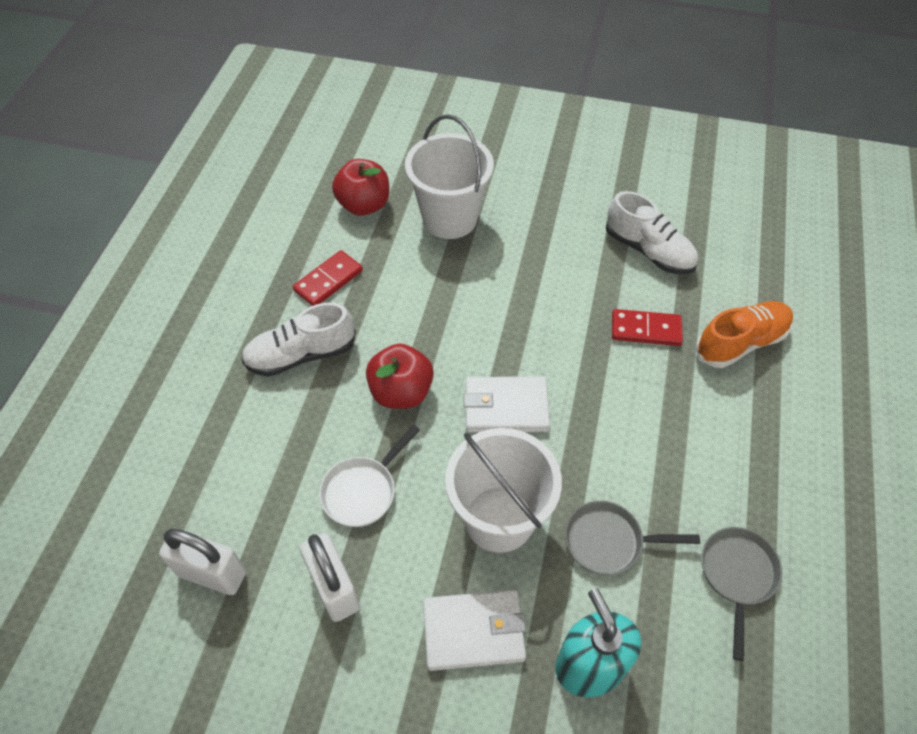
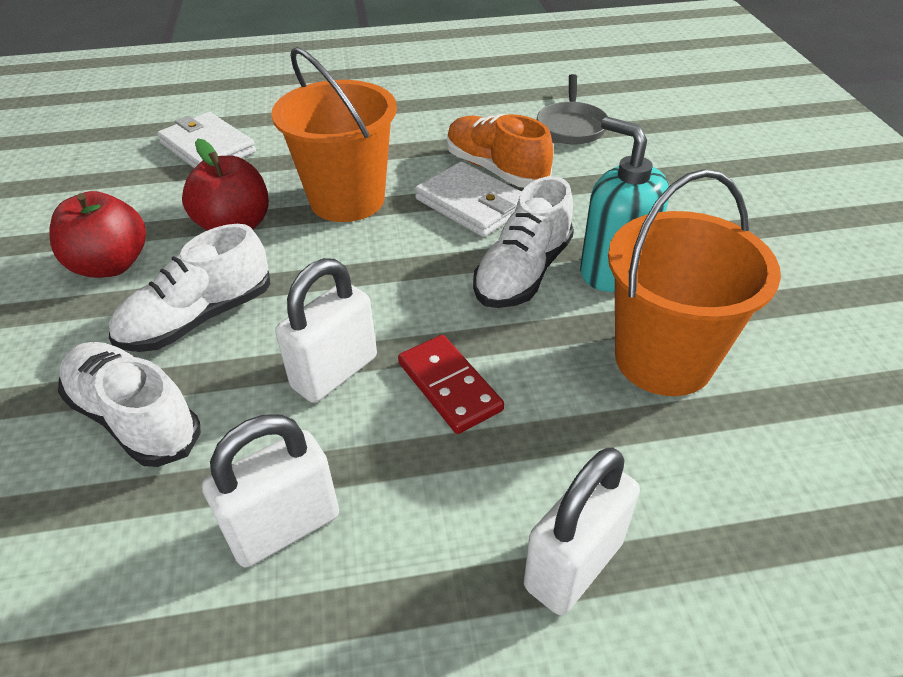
grey pan: 2 -> 1
orange bucket: 0 -> 2
red domino: 2 -> 1
white bucket: 2 -> 0
white padlock: 2 -> 3
white pan: 1 -> 0
white shoe: 2 -> 3

